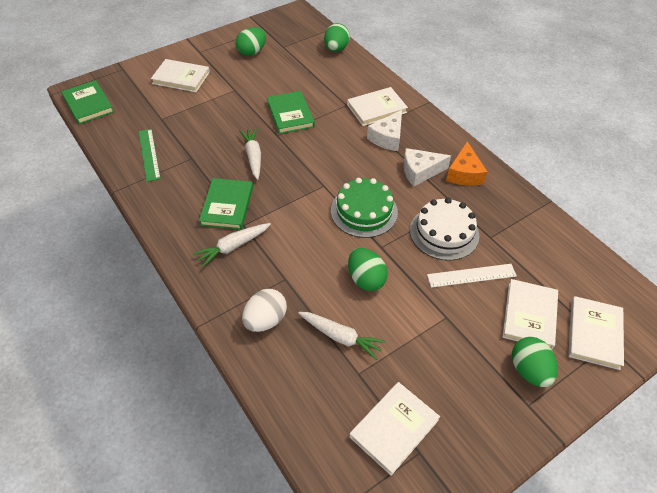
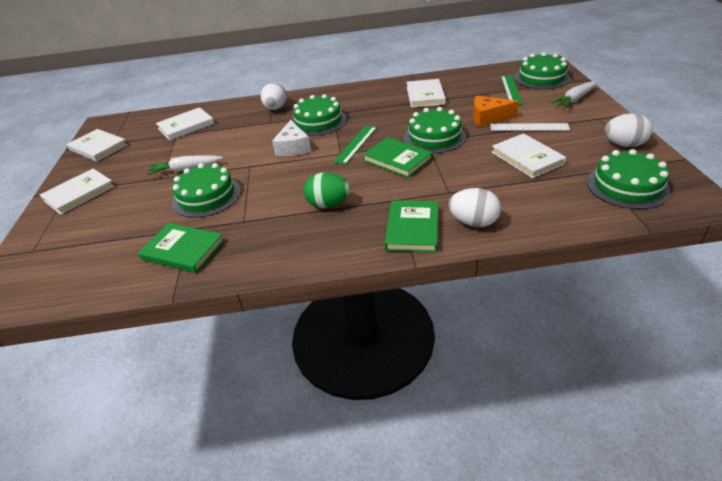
green cake: 1 -> 5
green egg: 4 -> 1
green ruler: 1 -> 2
white cake: 1 -> 0
white carrot: 3 -> 2
white cheese: 2 -> 1
white egg: 1 -> 3

